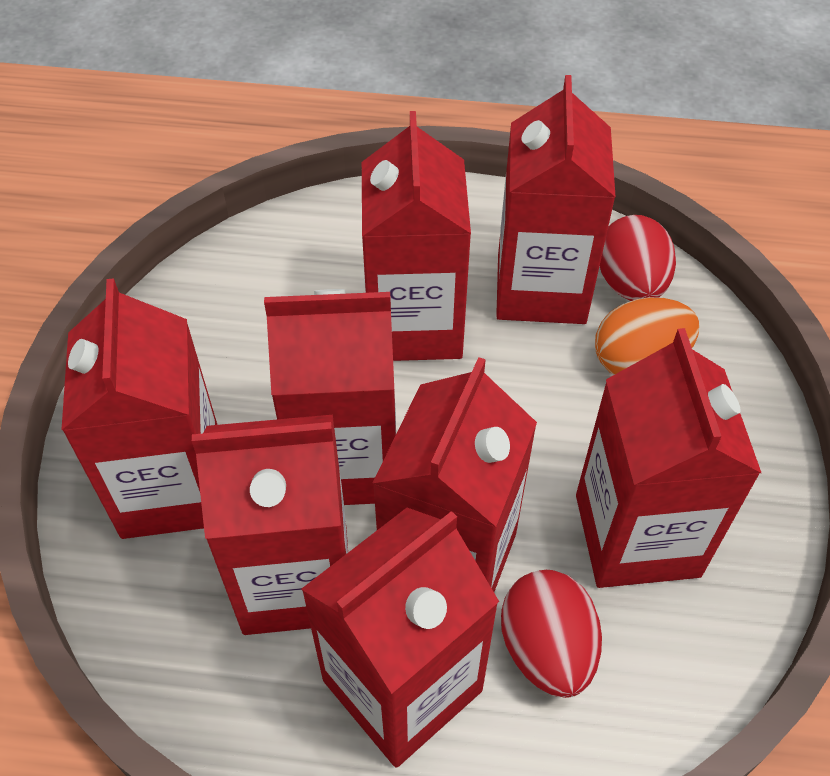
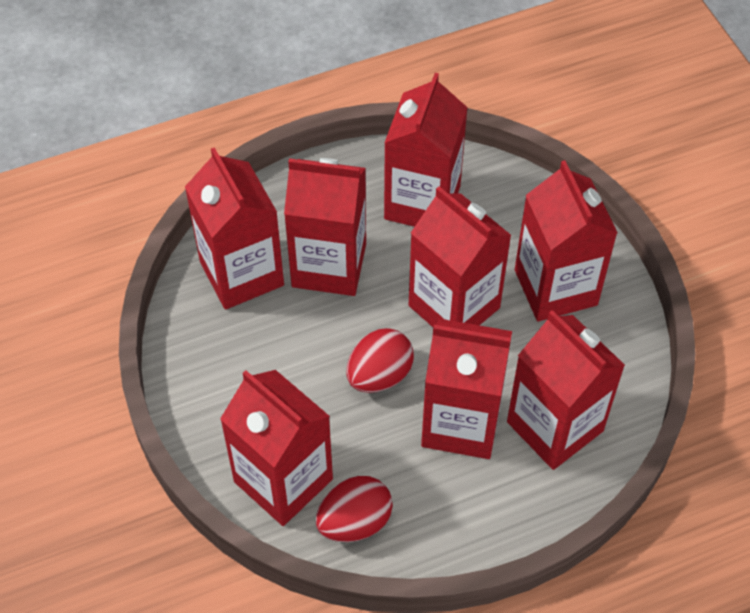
orange egg: 1 -> 0

